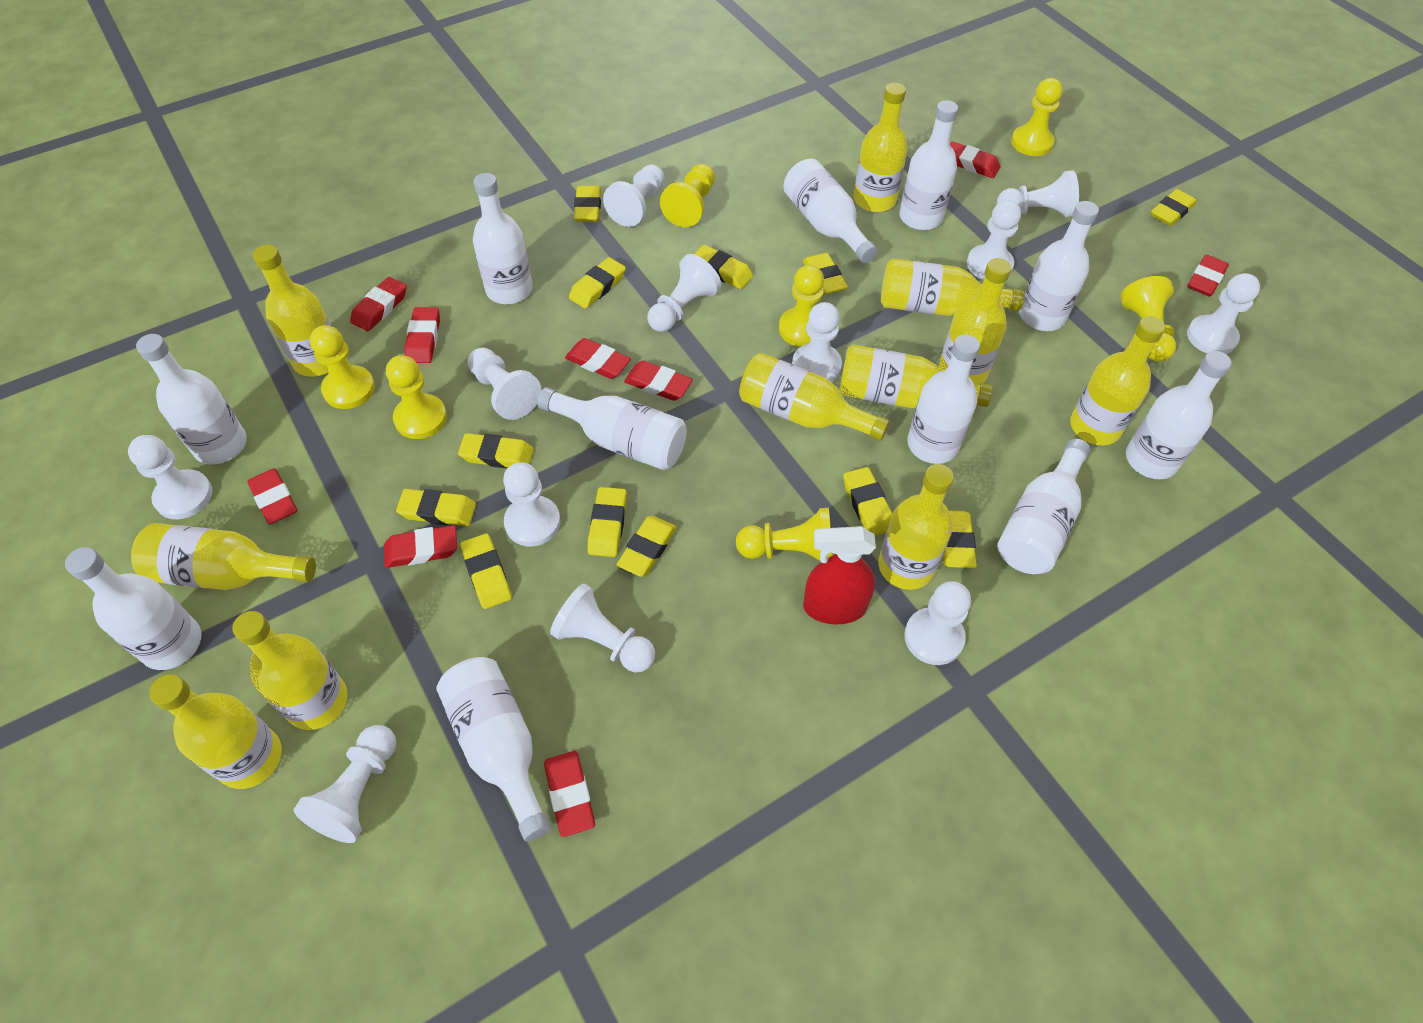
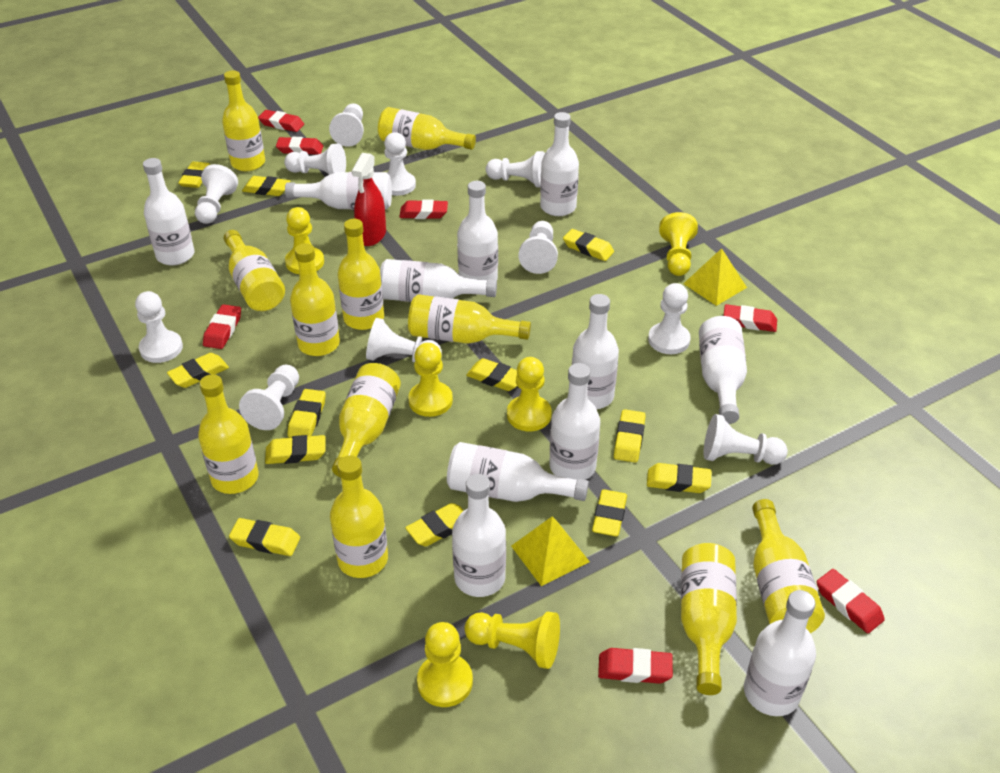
red eraser: 9 -> 7
white pawn: 12 -> 11
yellow pawn: 7 -> 6
yellow pyramid: 0 -> 2

